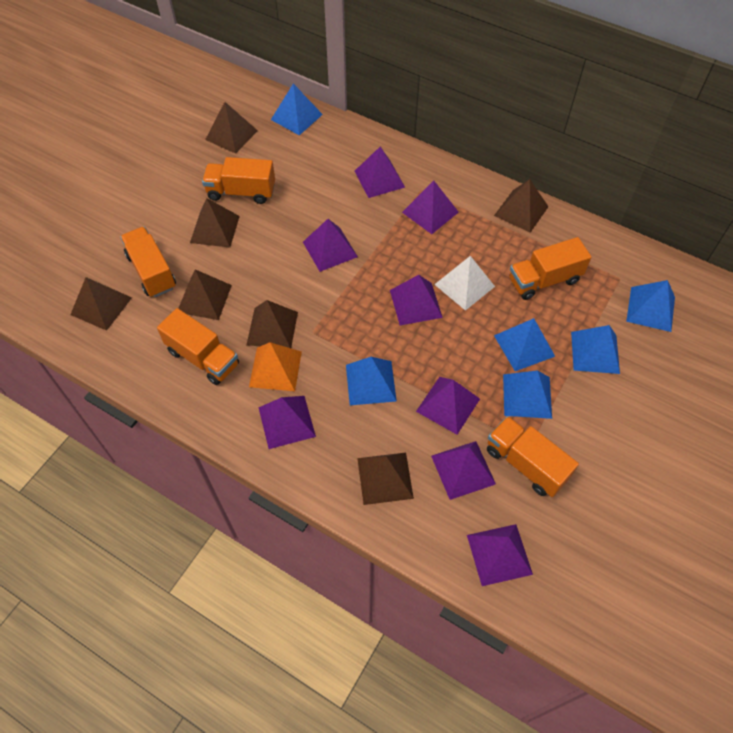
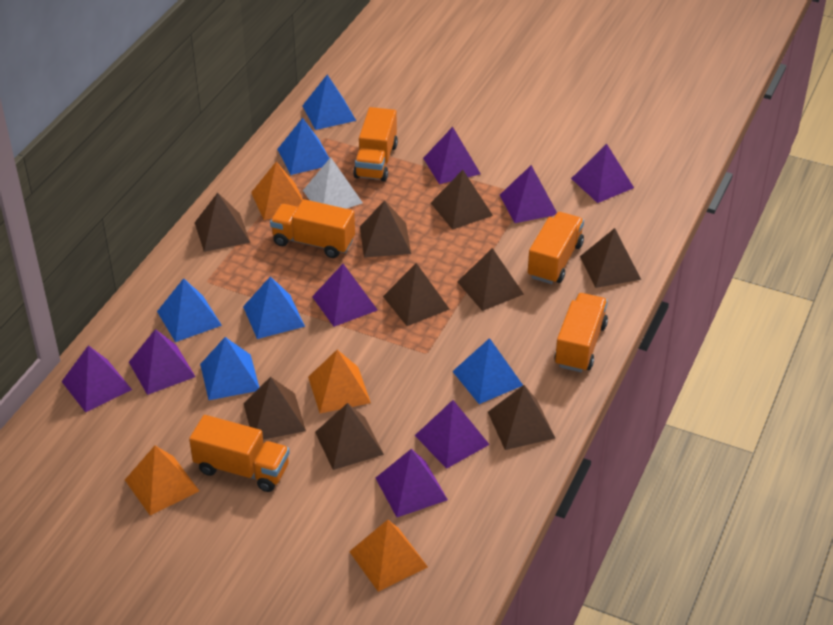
brown pyramid: 7 -> 9
orange pyramid: 1 -> 4

